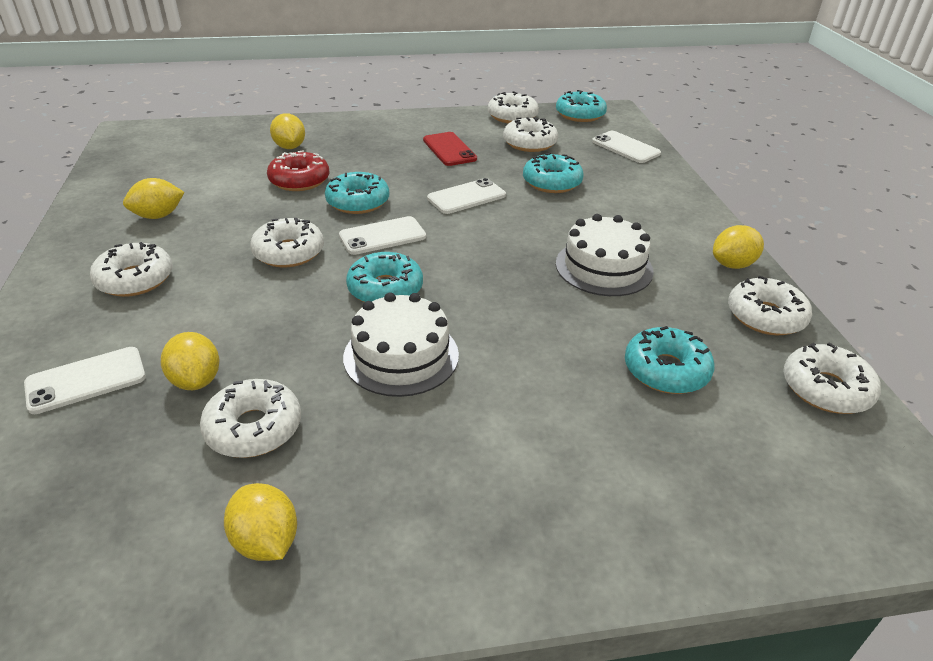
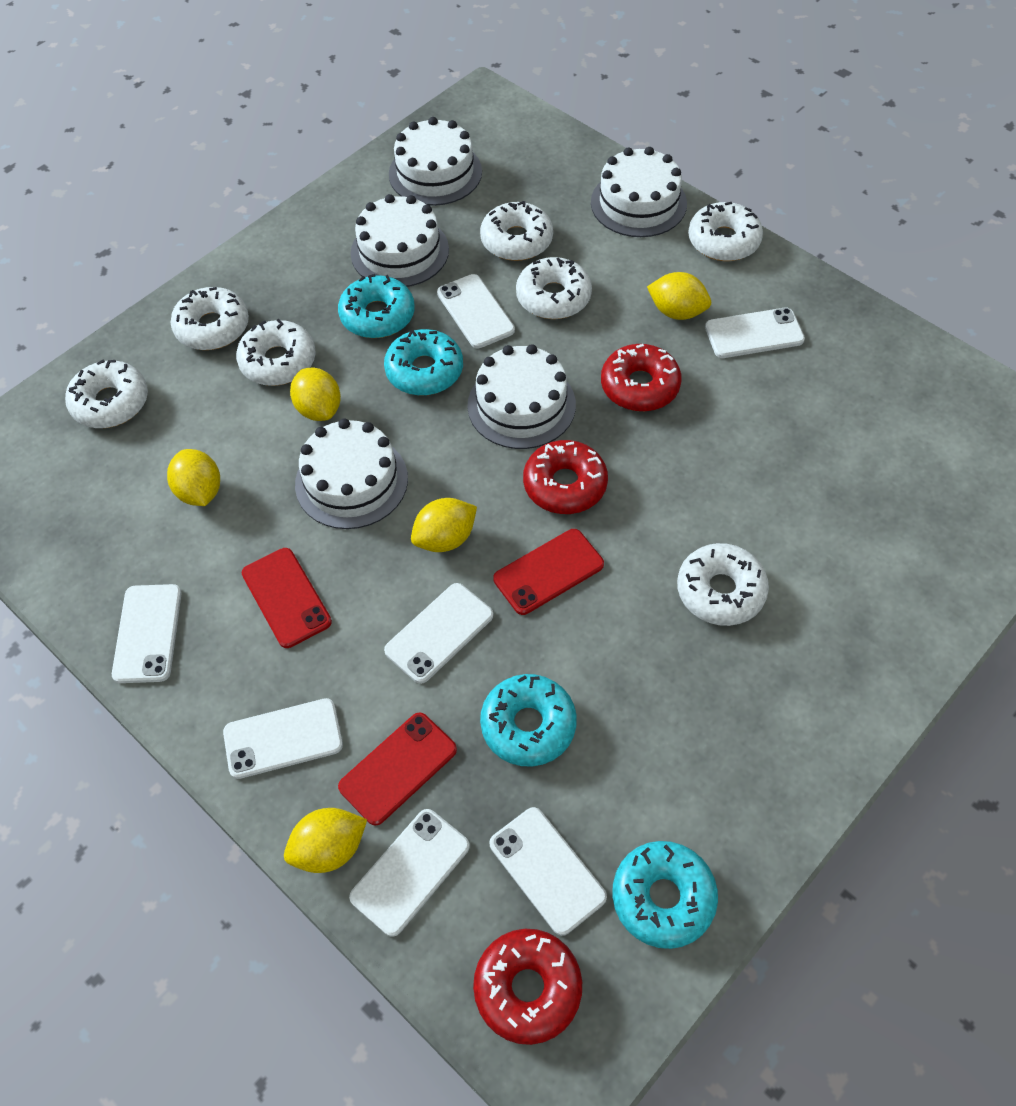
red donut: 1 -> 3
red phone: 1 -> 3
turquoise donut: 5 -> 4
white cake: 2 -> 5
white phone: 4 -> 7

